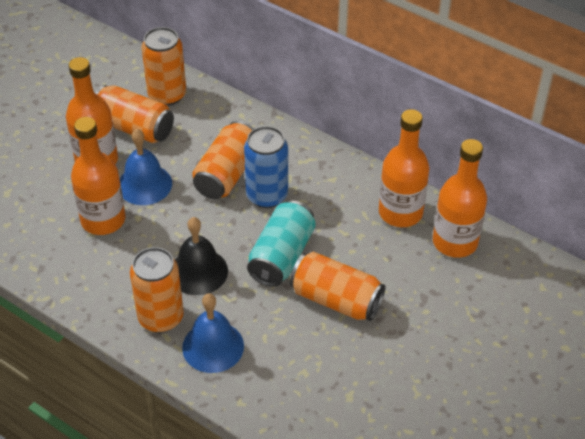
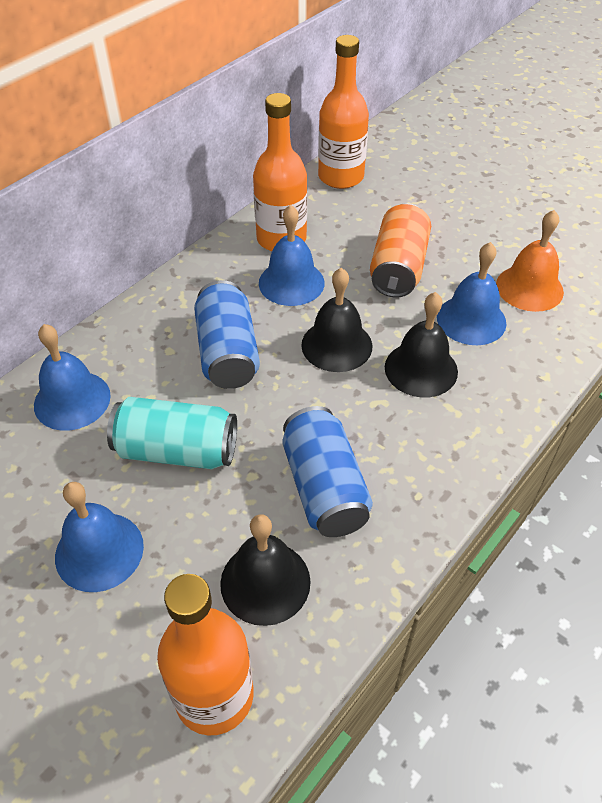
black bell: 1 -> 3
blue bell: 2 -> 4
blue can: 1 -> 2
orange bell: 0 -> 1
orange bottle: 4 -> 3
orange can: 5 -> 1

